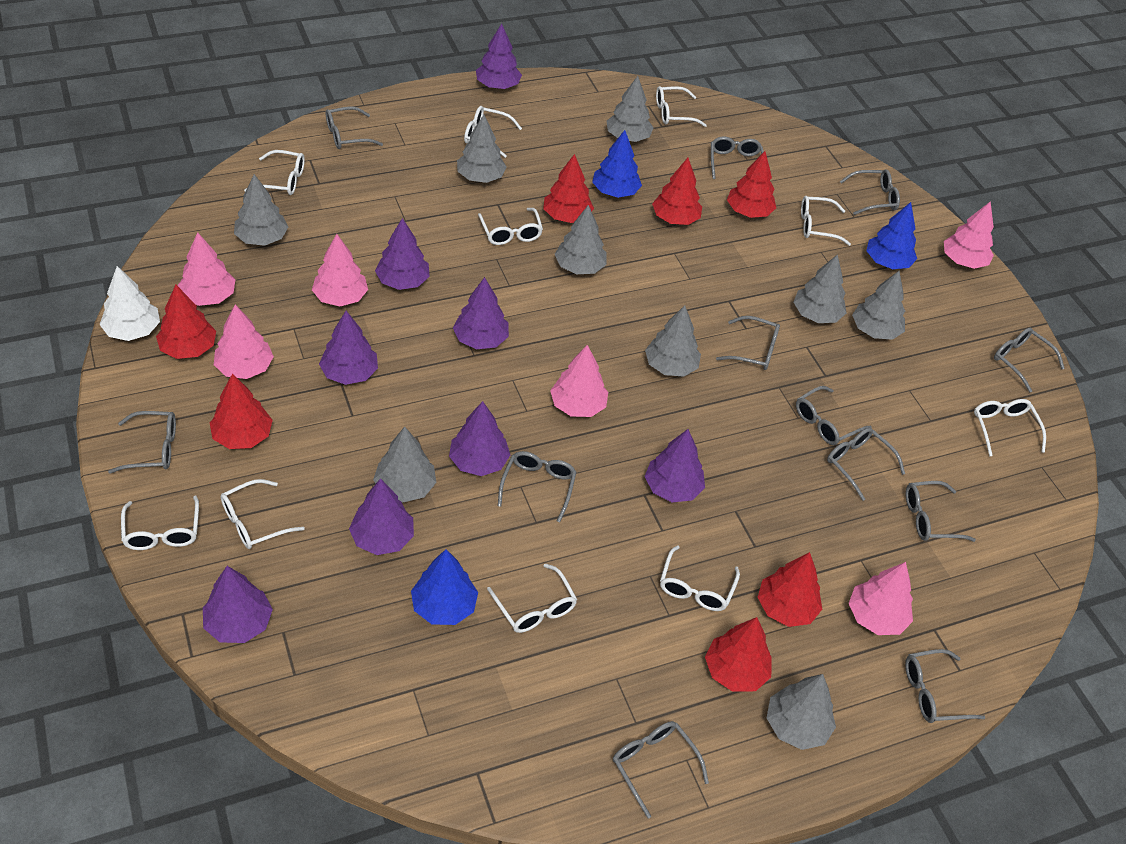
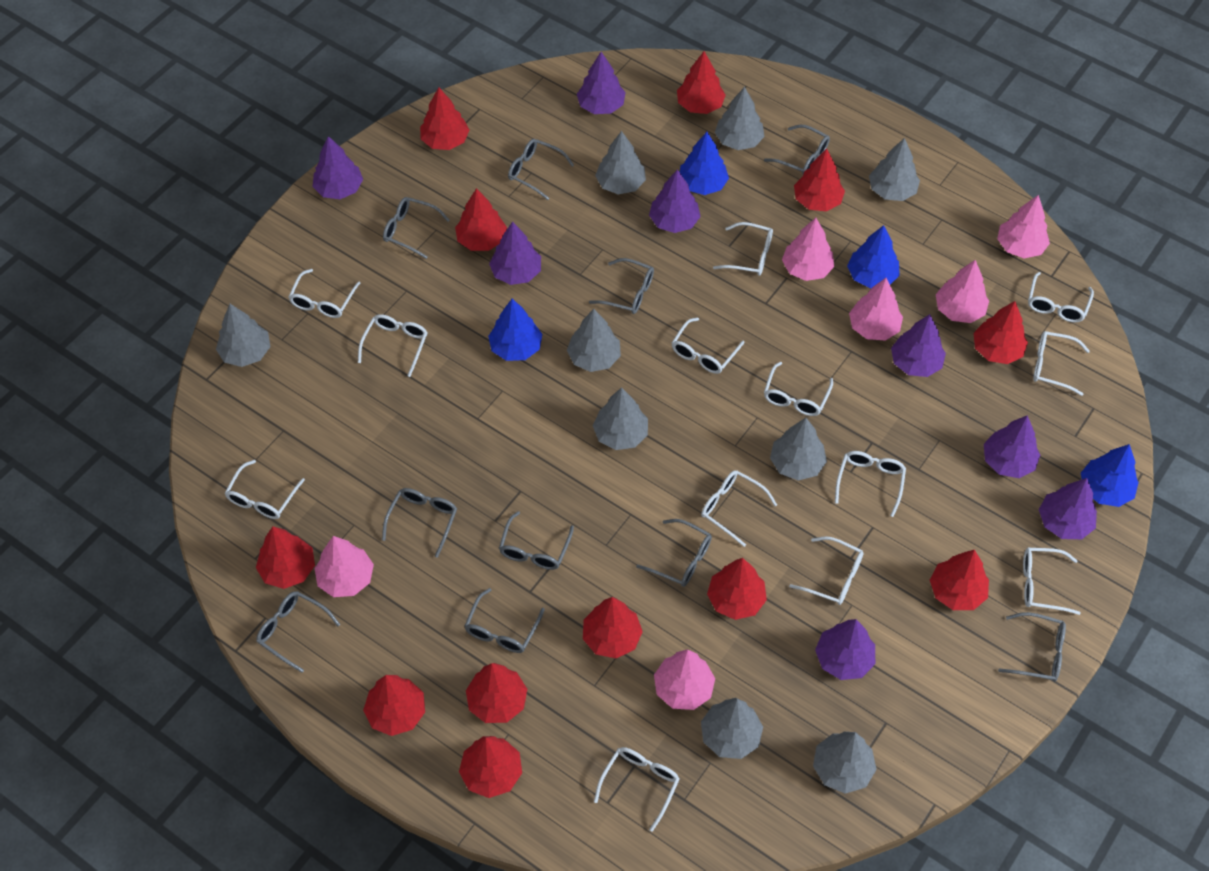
blue tree: 3 -> 4
grey glasses: 12 -> 10
red tree: 7 -> 12
white glasses: 10 -> 13
white tree: 1 -> 0

